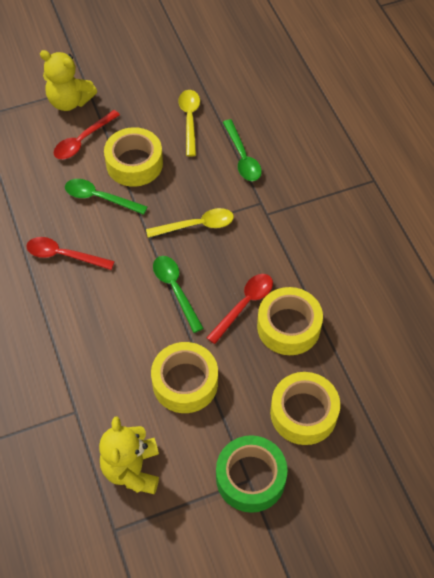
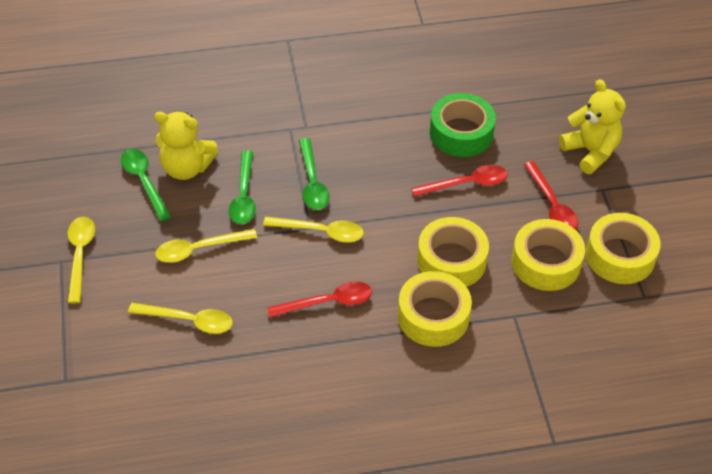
yellow spoon: 2 -> 4

